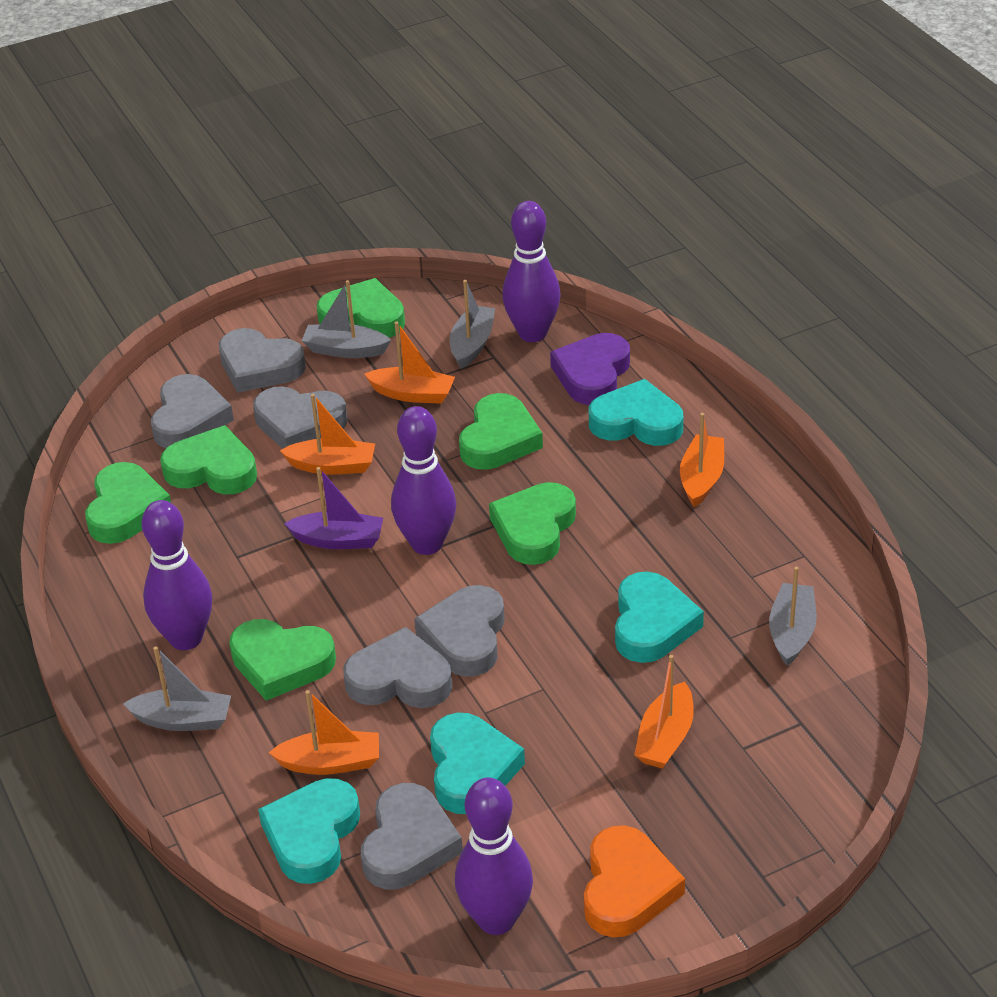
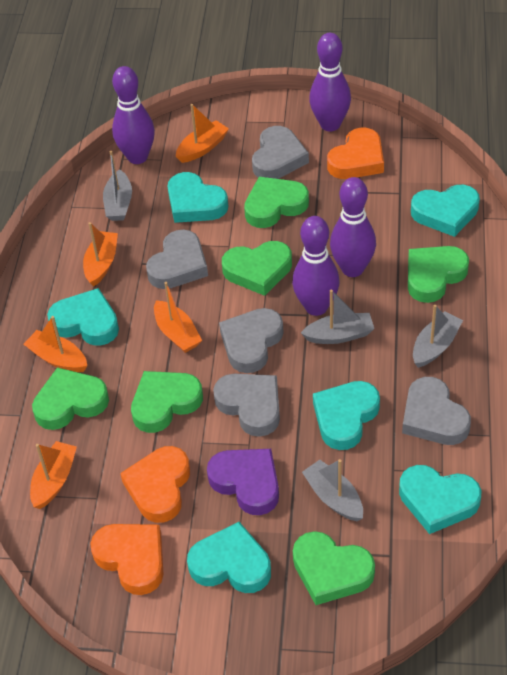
grey heart: 6 -> 5
orange heart: 1 -> 3
purple boat: 1 -> 0
turquoise heart: 4 -> 6

